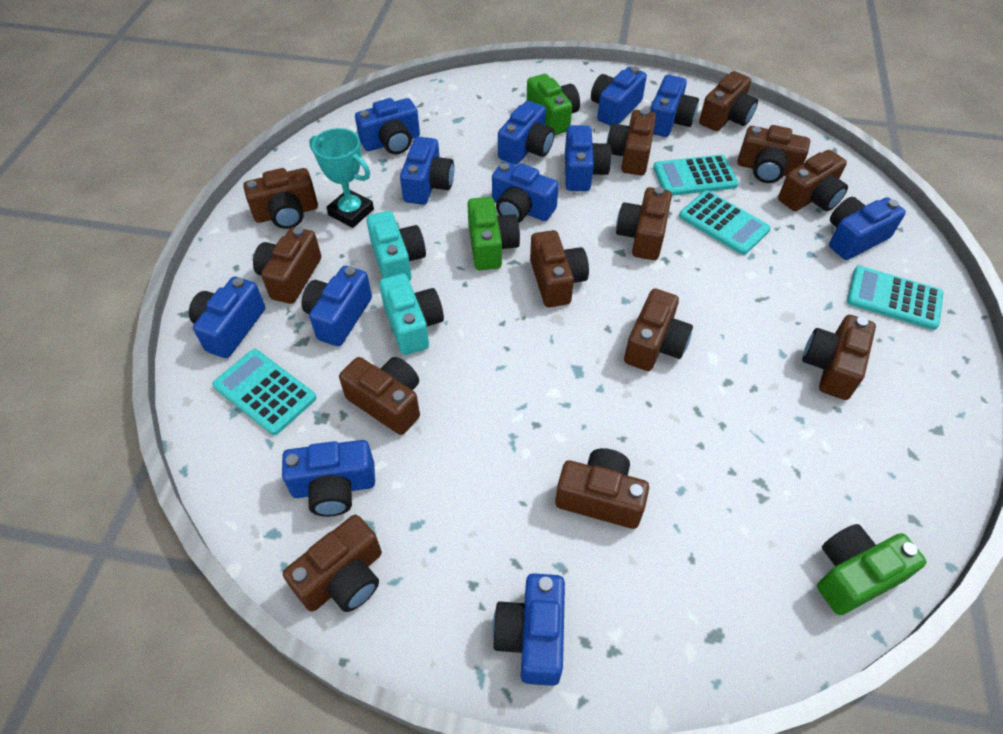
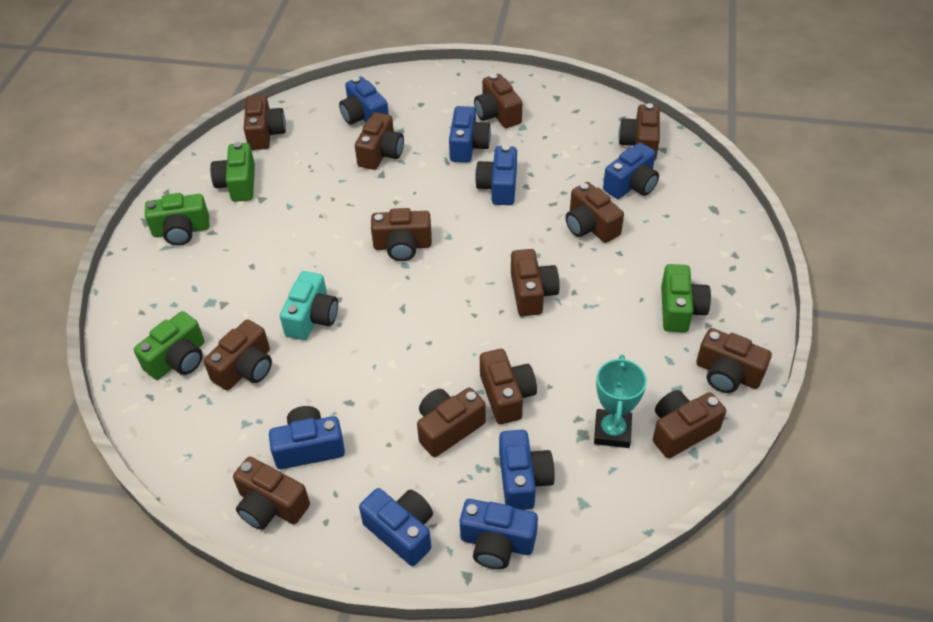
blue camera: 12 -> 8
green camera: 3 -> 4
turquoise calculator: 4 -> 0
turquoise camera: 2 -> 1

